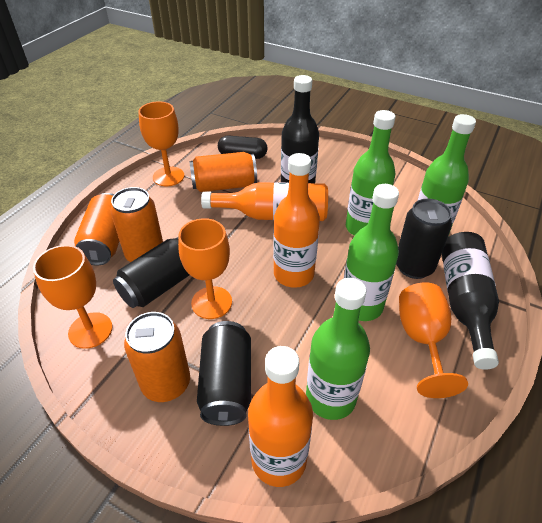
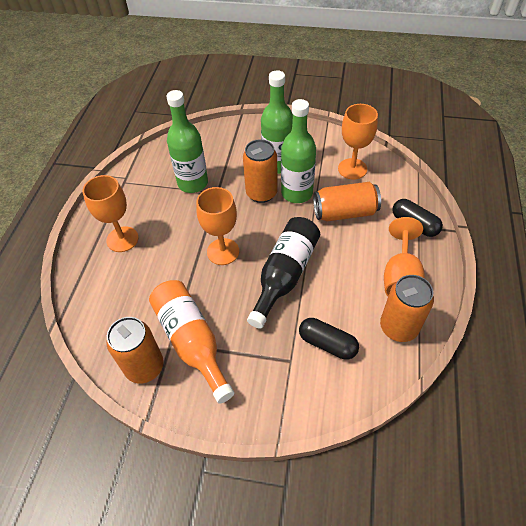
black bottle: 2 -> 1
black can: 3 -> 0
black capsule: 1 -> 2
green bottle: 4 -> 3
orange bottle: 3 -> 1

